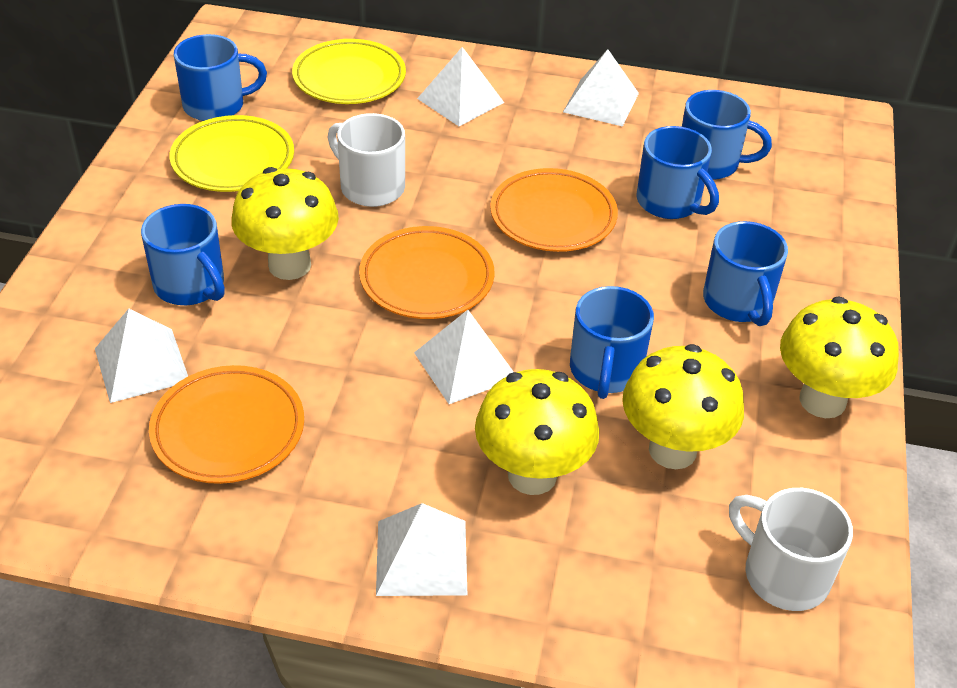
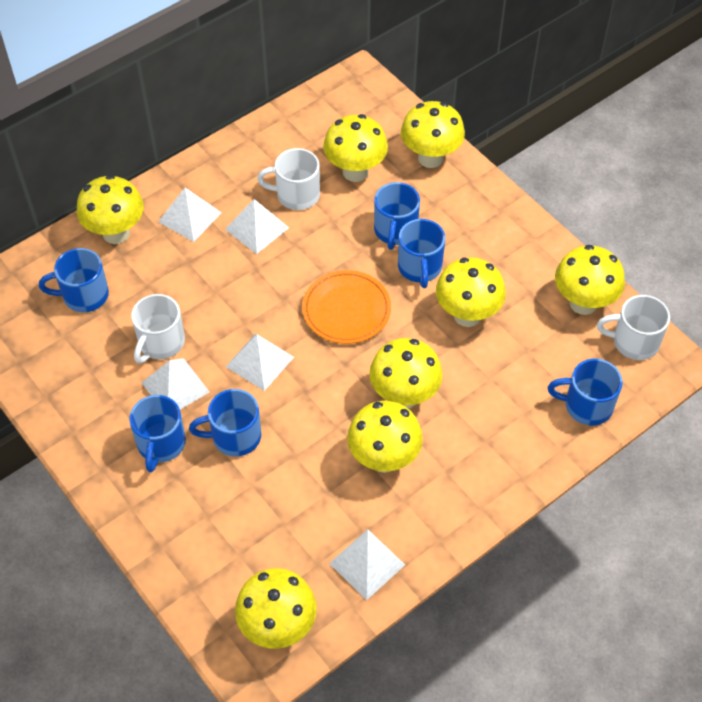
orange plate: 3 -> 1
white mug: 2 -> 3
yellow mushroom: 4 -> 8
yellow plate: 2 -> 0

